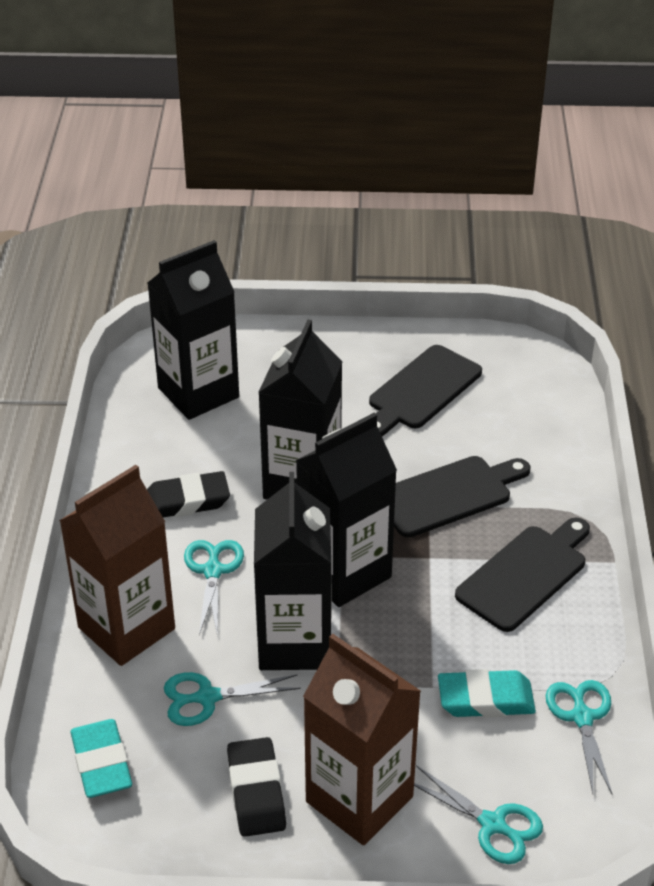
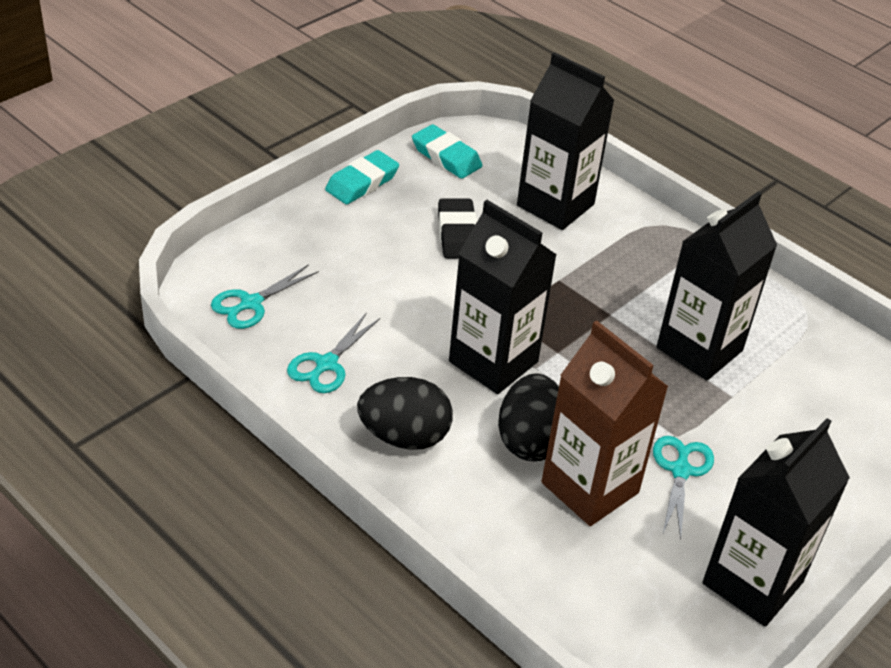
black cutting board: 3 -> 0
black egg: 0 -> 2
black eraser: 2 -> 1
brown carton: 2 -> 1
turquoise scissors: 4 -> 3

